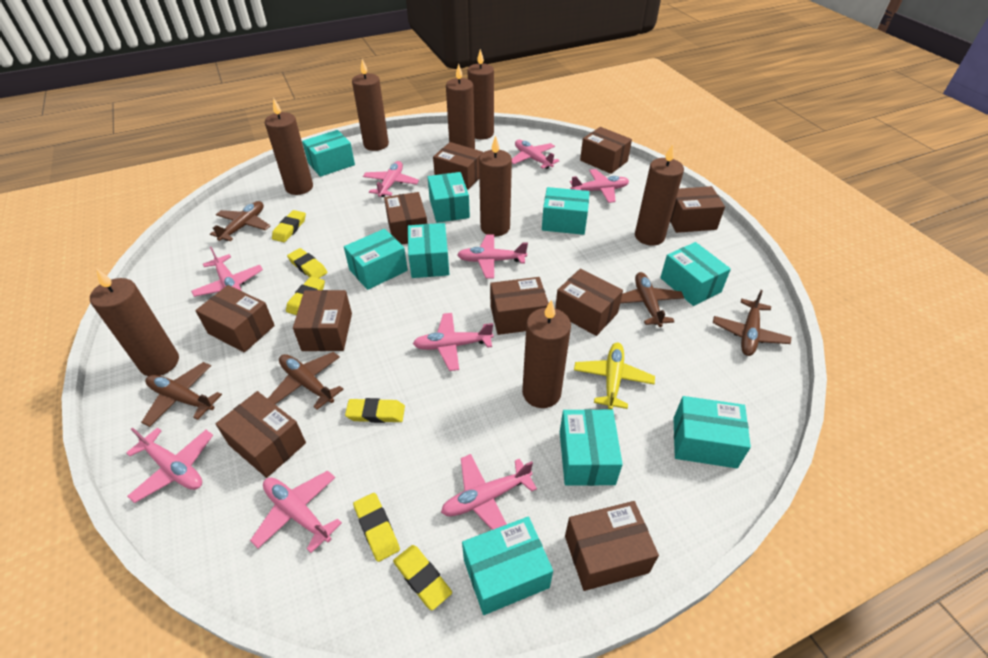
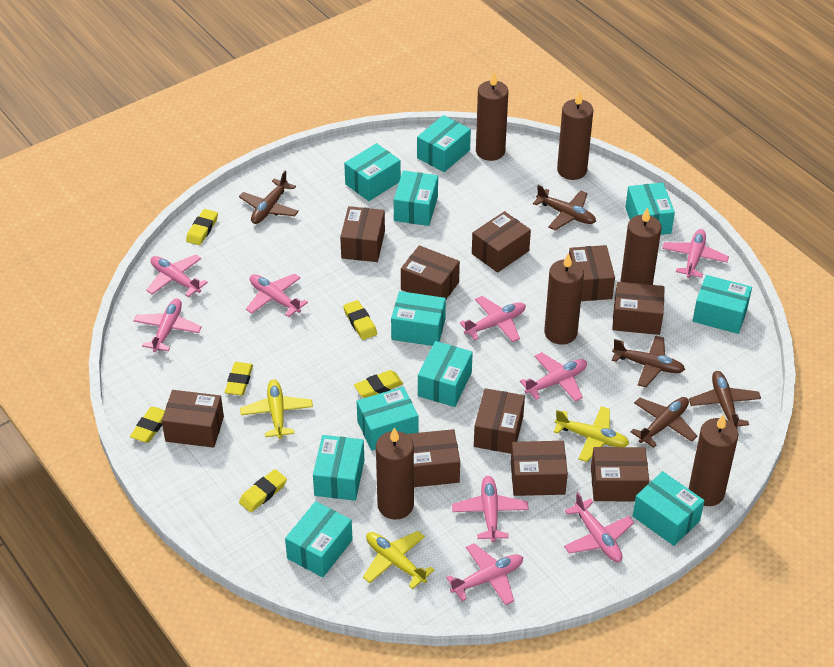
brown candle: 8 -> 6
turquoise box: 9 -> 11
yellow plane: 1 -> 3

